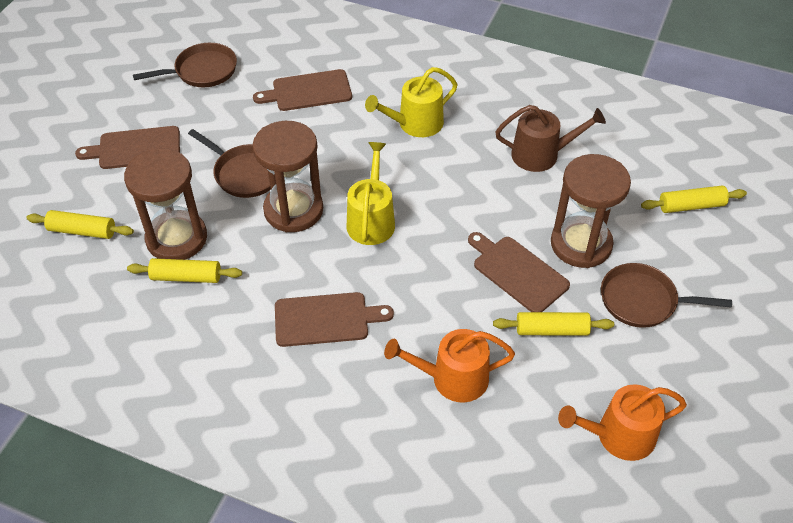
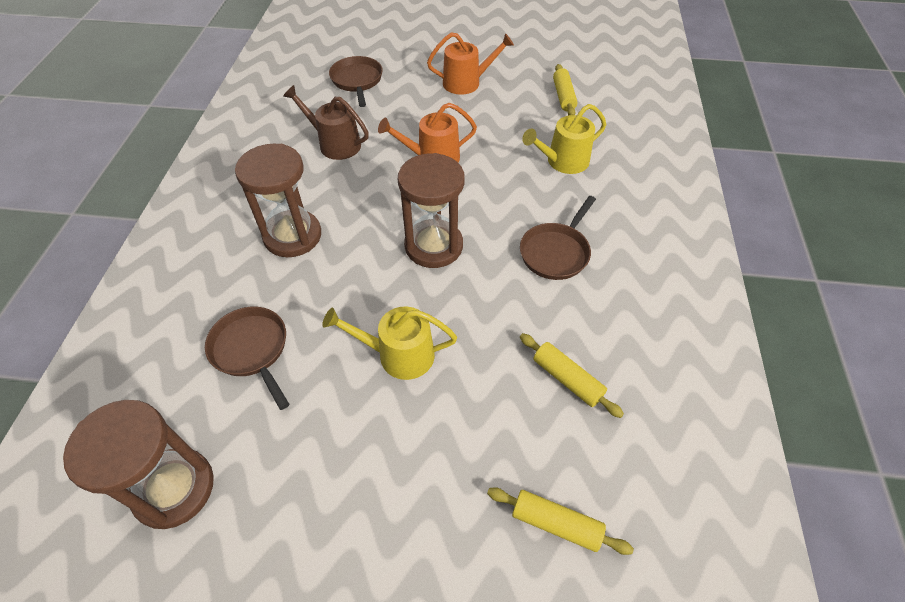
brown cutting board: 4 -> 0
yellow rolling pin: 4 -> 3

